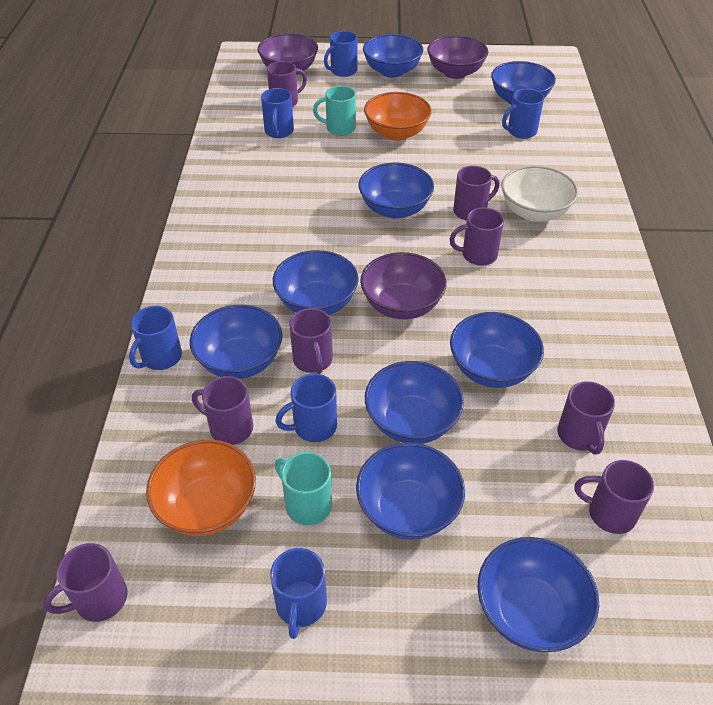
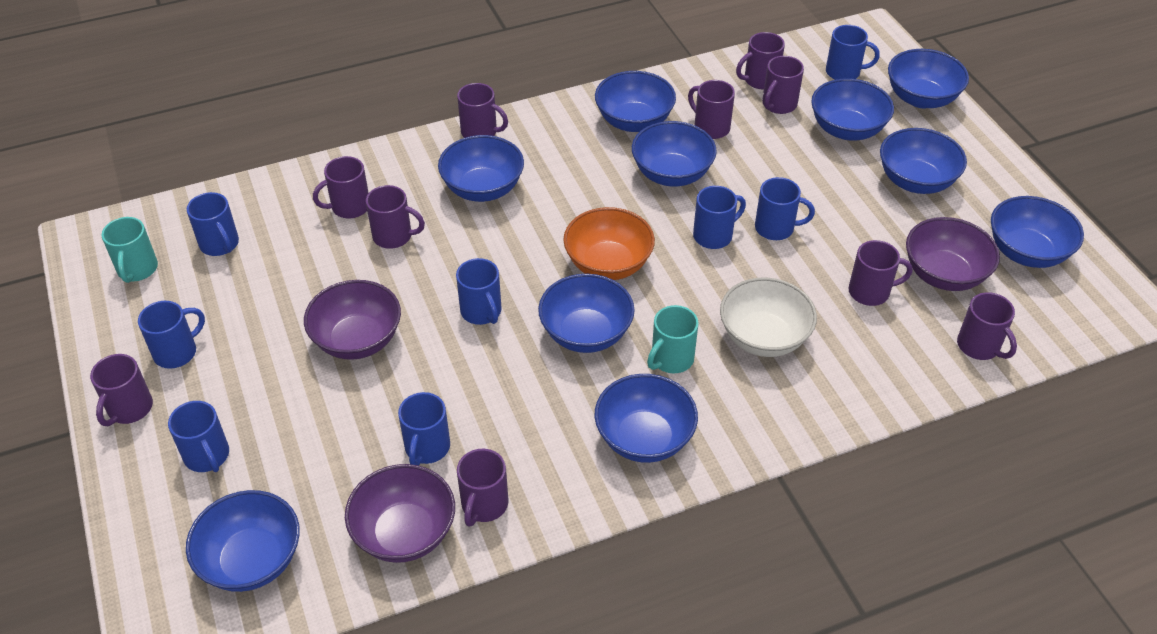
blue bowl: 9 -> 10
blue mug: 6 -> 8
orange bowl: 2 -> 1
purple mug: 8 -> 10

